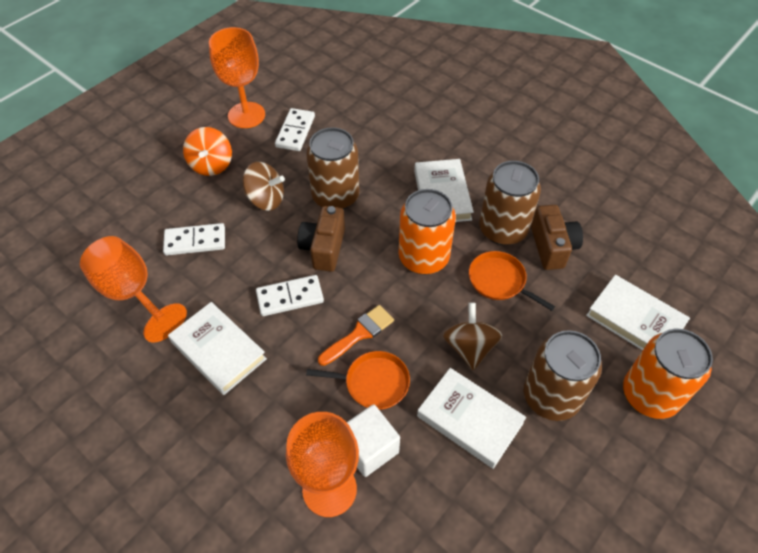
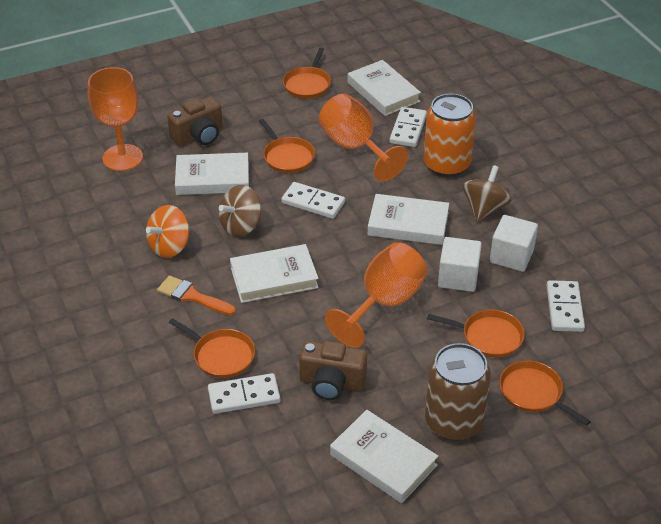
brown can: 3 -> 1
orange can: 2 -> 1
orange pan: 2 -> 5
white book: 4 -> 5
white cube: 1 -> 2
white domino: 3 -> 4

